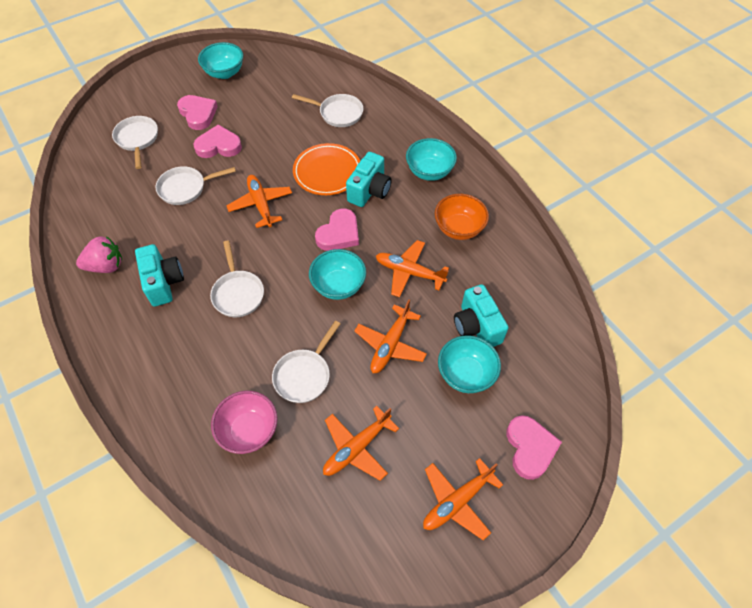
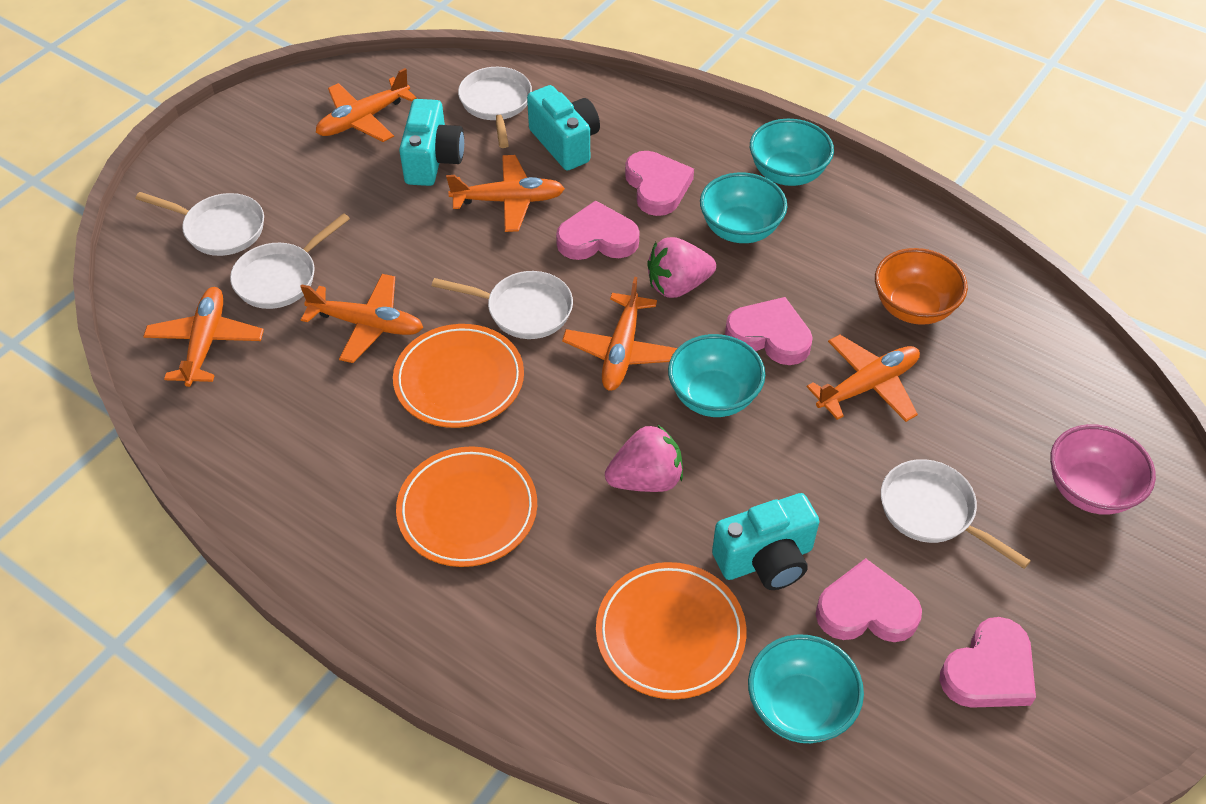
orange plane: 5 -> 6
orange plate: 1 -> 3
pink heart: 4 -> 5
pink strawberry: 1 -> 2

